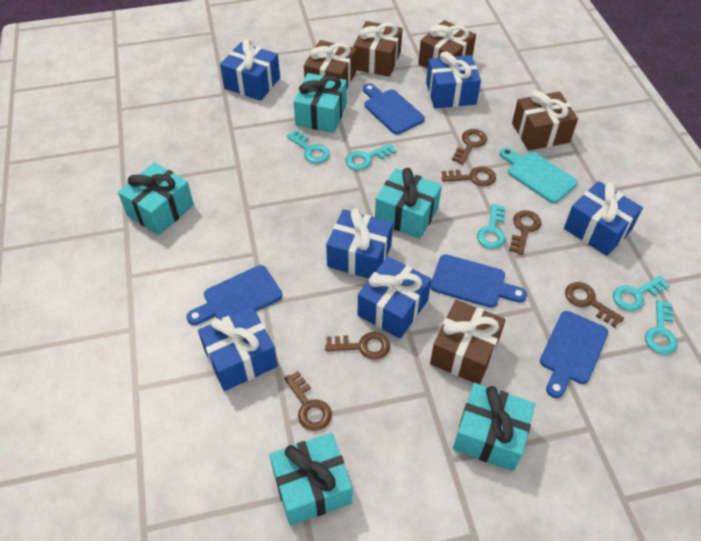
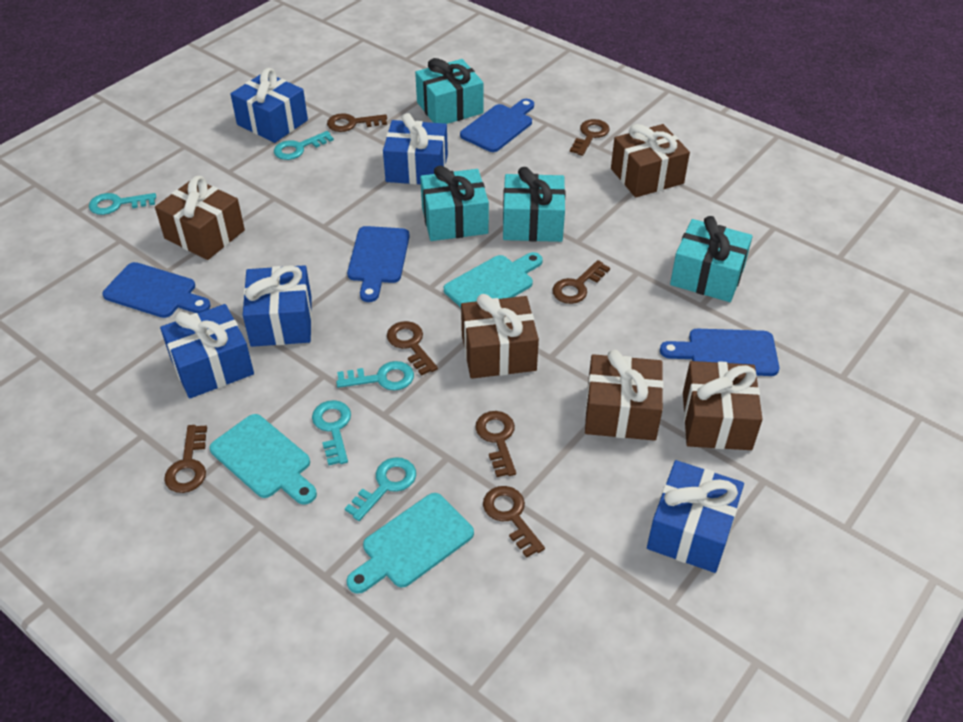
blue gift: 6 -> 5
brown key: 6 -> 7
turquoise cutting board: 1 -> 3
turquoise gift: 5 -> 4

